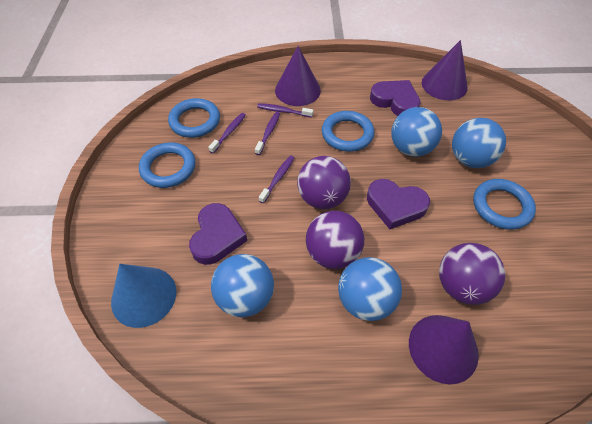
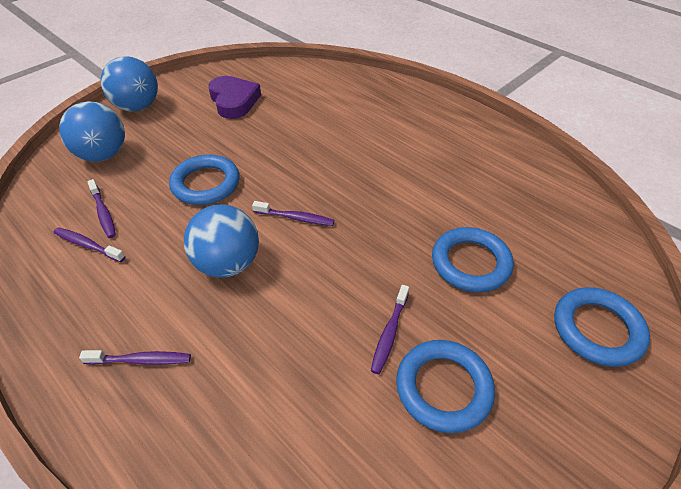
blue ball: 4 -> 3
blue cone: 1 -> 0
purple ball: 3 -> 0
purple cone: 3 -> 0
purple heart: 3 -> 1
purple toothbrush: 4 -> 5

